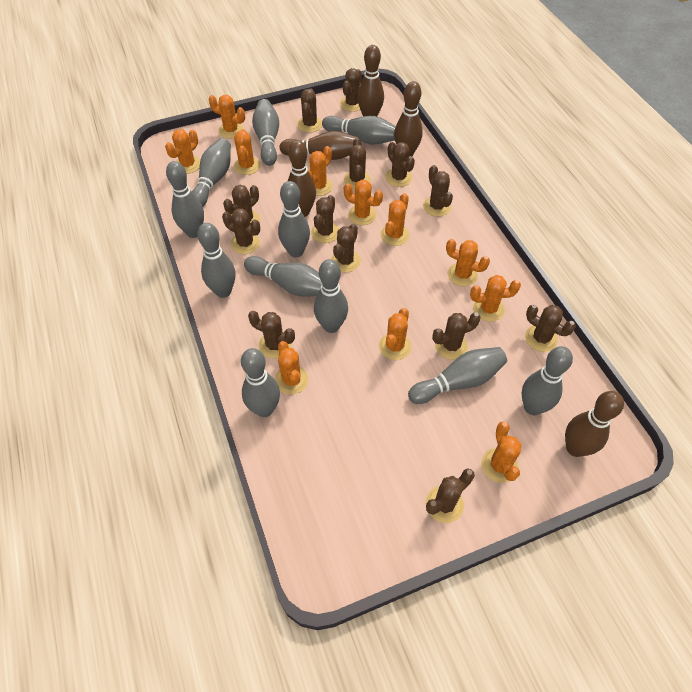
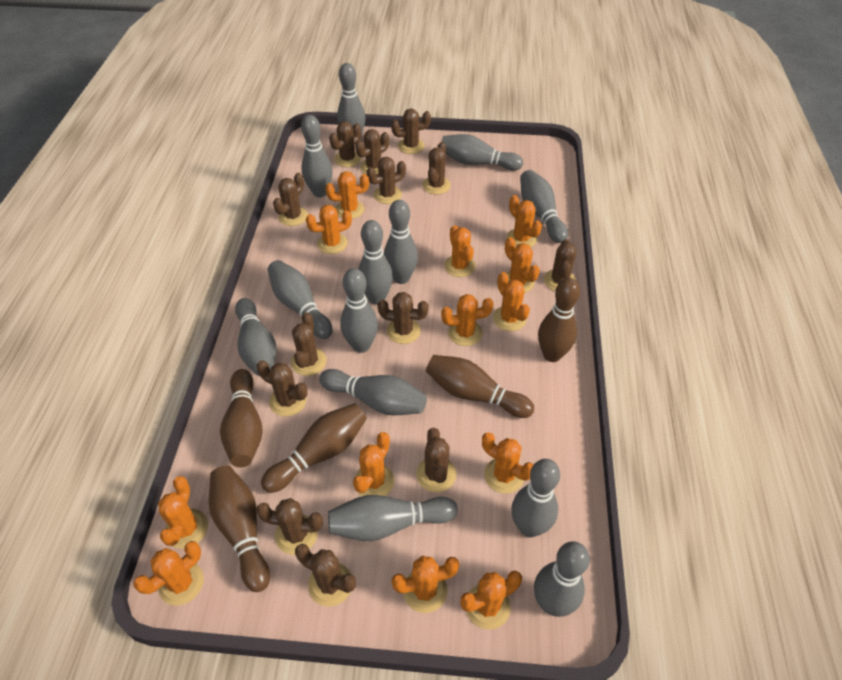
grey bowling pin: 11 -> 13
orange cactus: 11 -> 13

